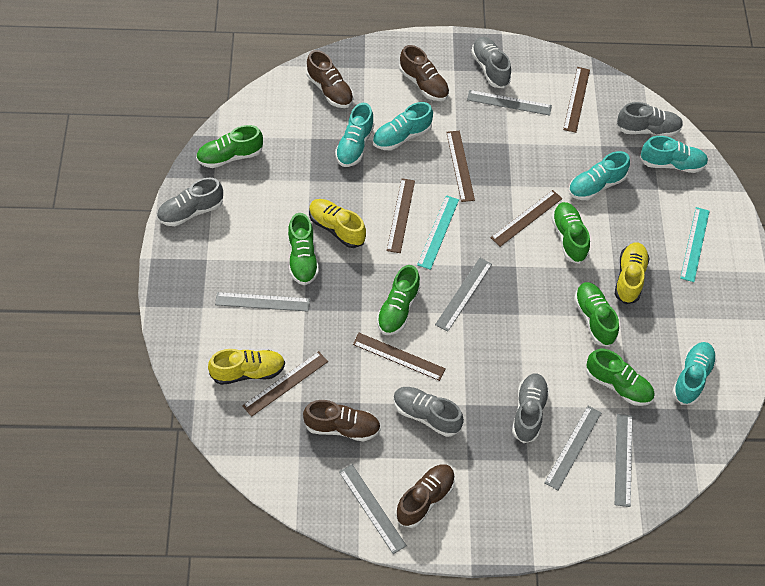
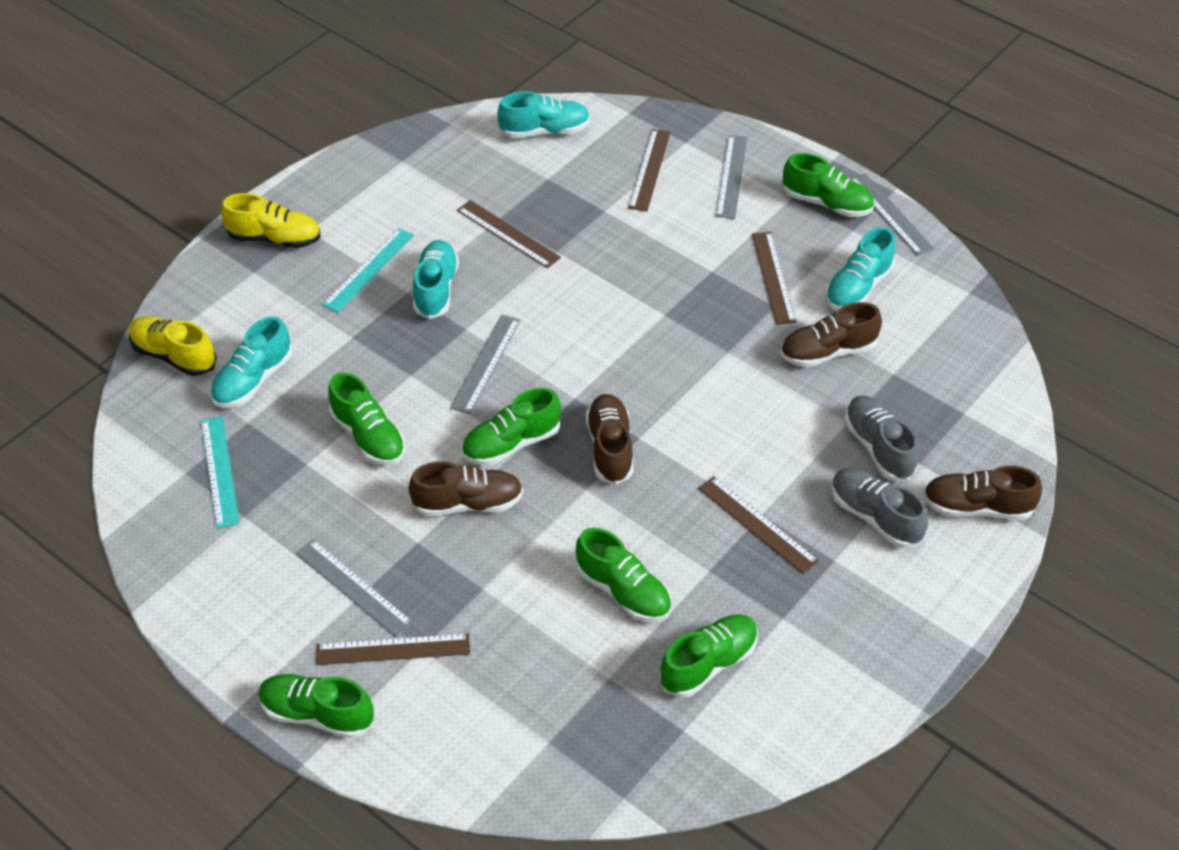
brown ruler: 6 -> 5
grey ruler: 6 -> 4
grey shoe: 5 -> 2
turquoise shoe: 5 -> 4
yellow shoe: 3 -> 2

